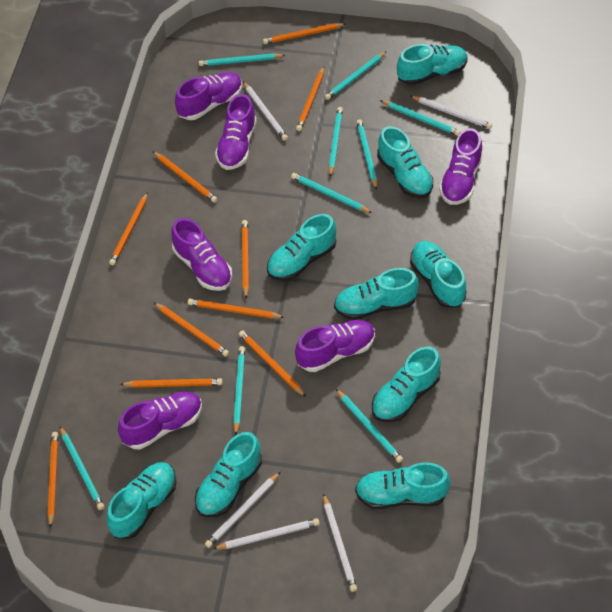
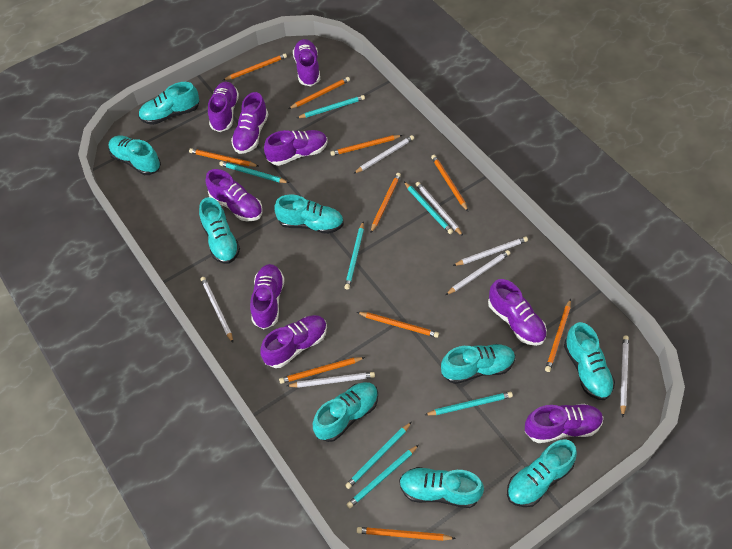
purple shoe: 6 -> 9
turquoise pencil: 9 -> 7
white pencil: 5 -> 7

